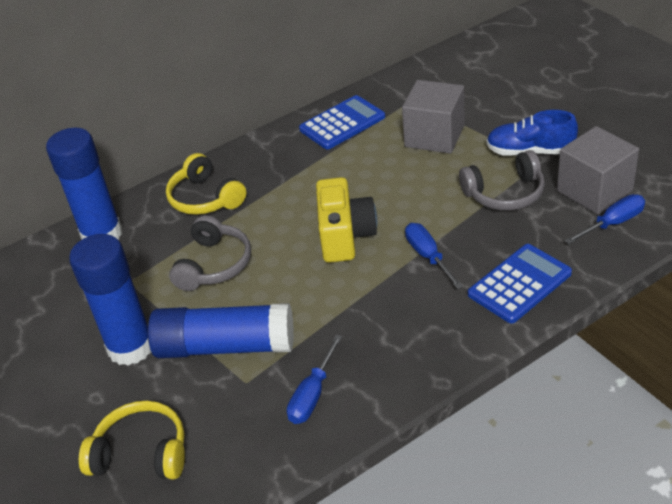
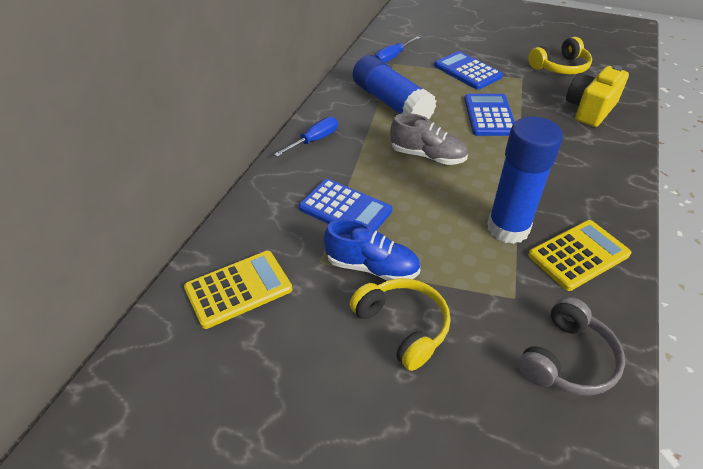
blue calculator: 2 -> 3
blue glue stick: 3 -> 2
blue screwdriver: 3 -> 2
grey cube: 2 -> 0
grey headphones: 2 -> 1
grey shoe: 0 -> 1
yellow calculator: 0 -> 2

